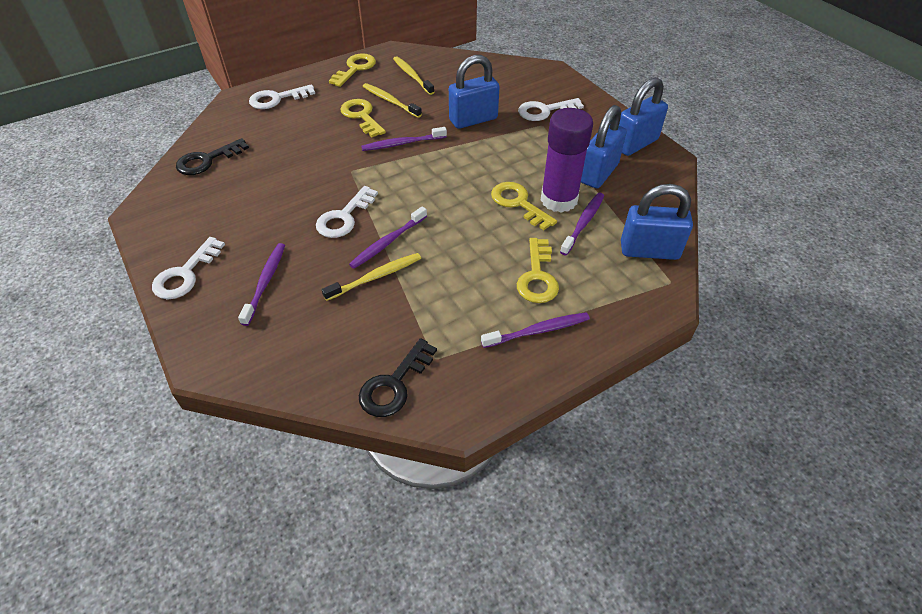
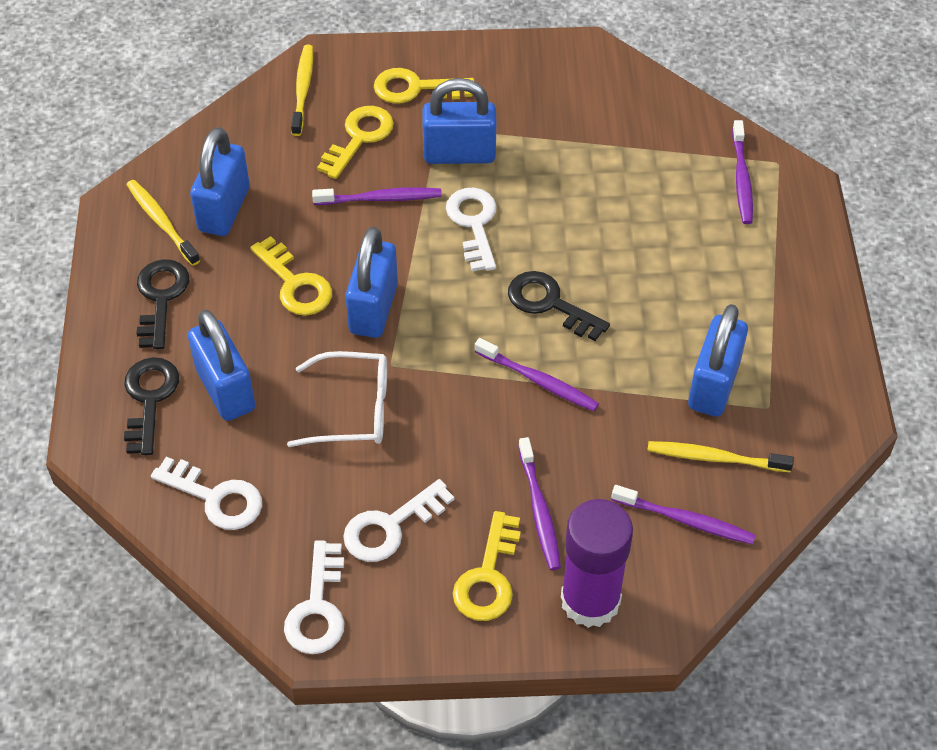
black key: 2 -> 3
blue padlock: 4 -> 5
white glasses: 0 -> 1

